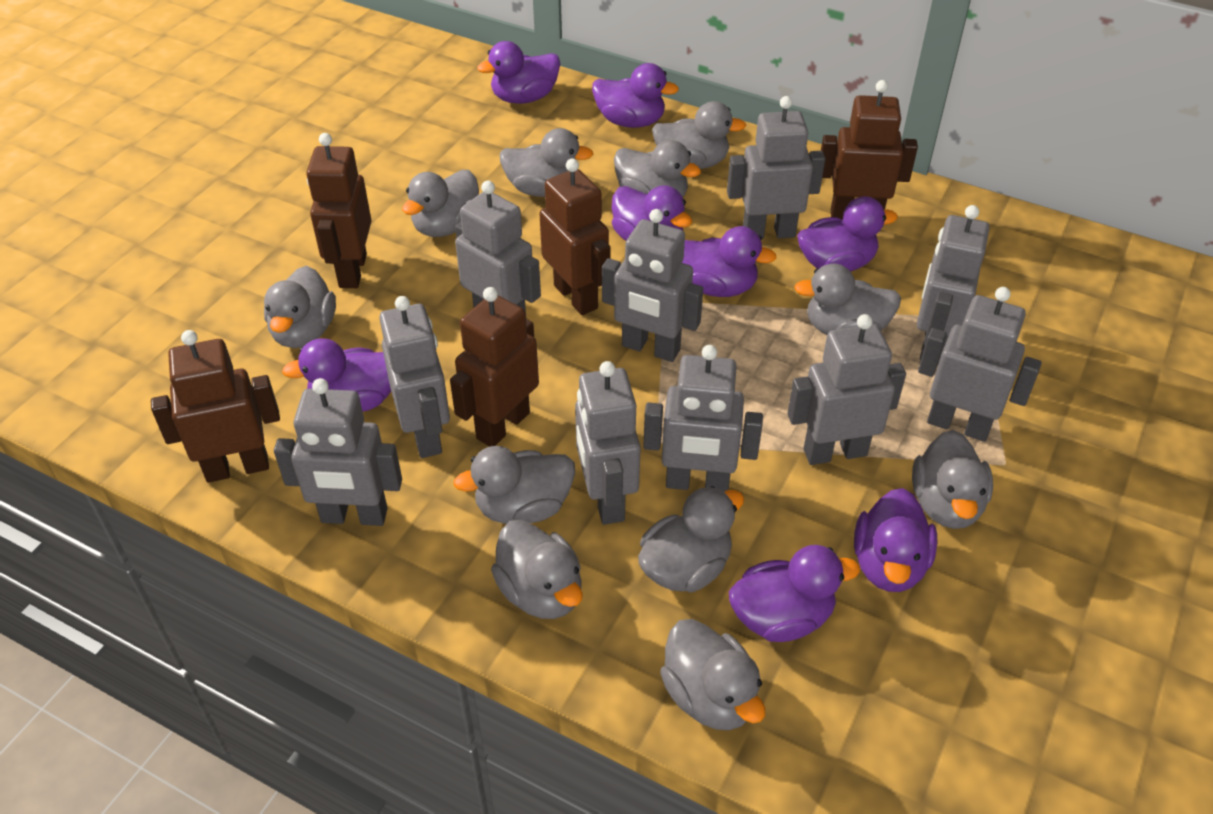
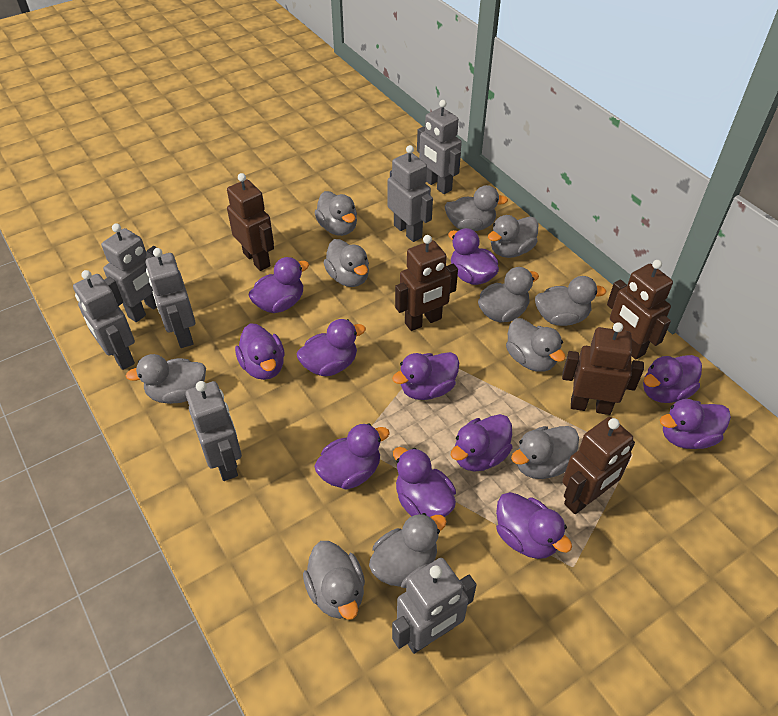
grey robot: 10 -> 7
purple duck: 8 -> 11

